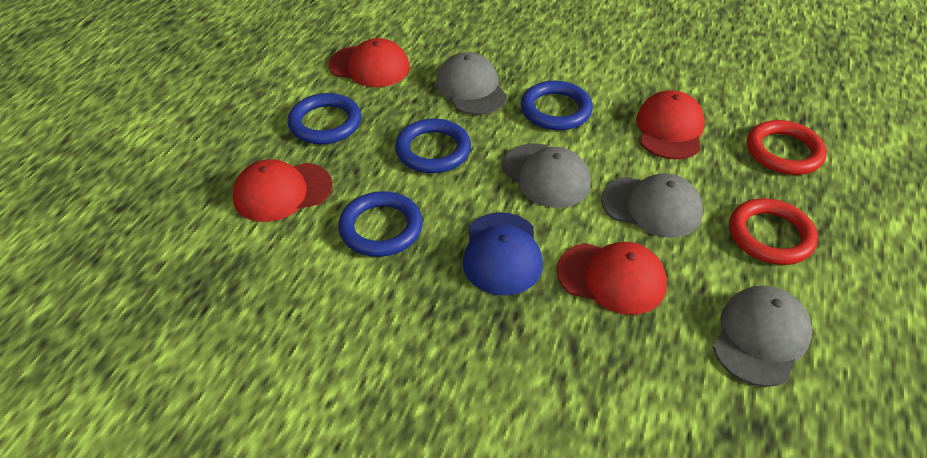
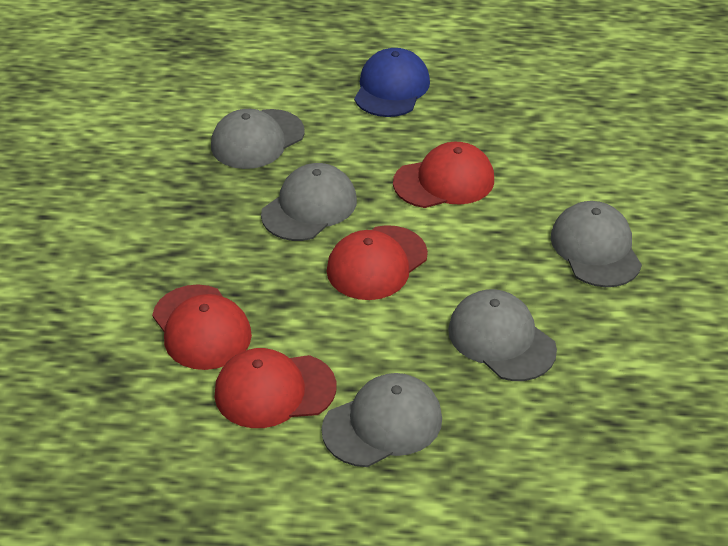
blue ring: 4 -> 0
grey cap: 4 -> 5
red ring: 2 -> 0

